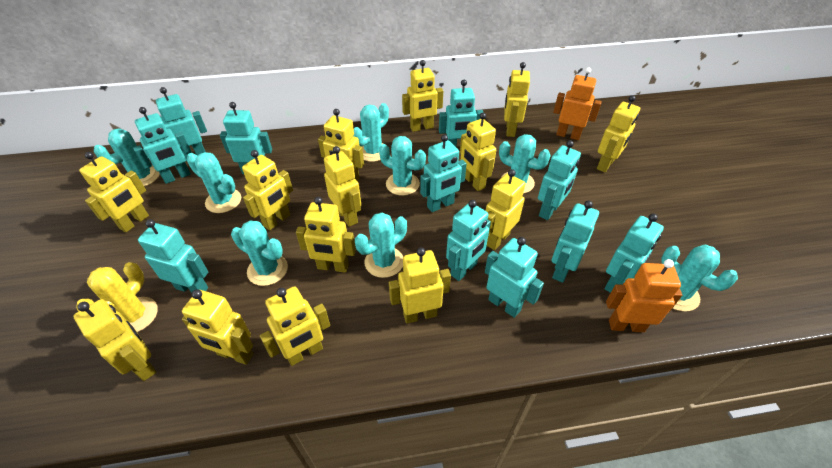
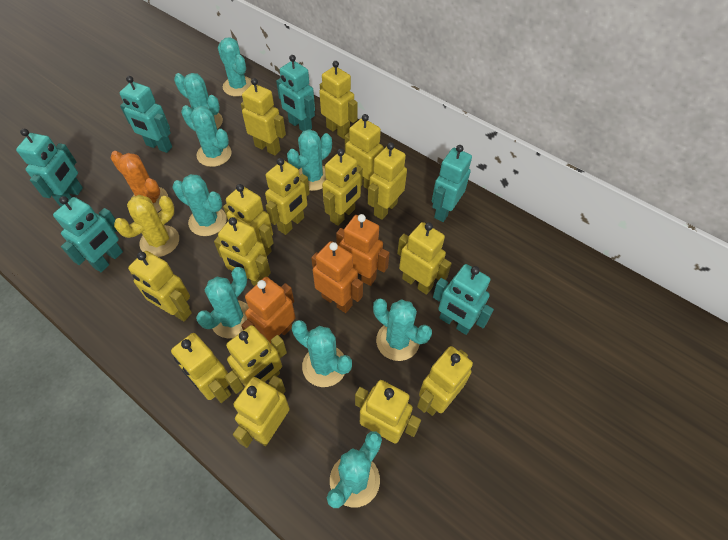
orange cactus: 0 -> 1
orange robot: 2 -> 3
turquoise cactus: 8 -> 9
turquoise robot: 11 -> 6
yellow robot: 14 -> 15

